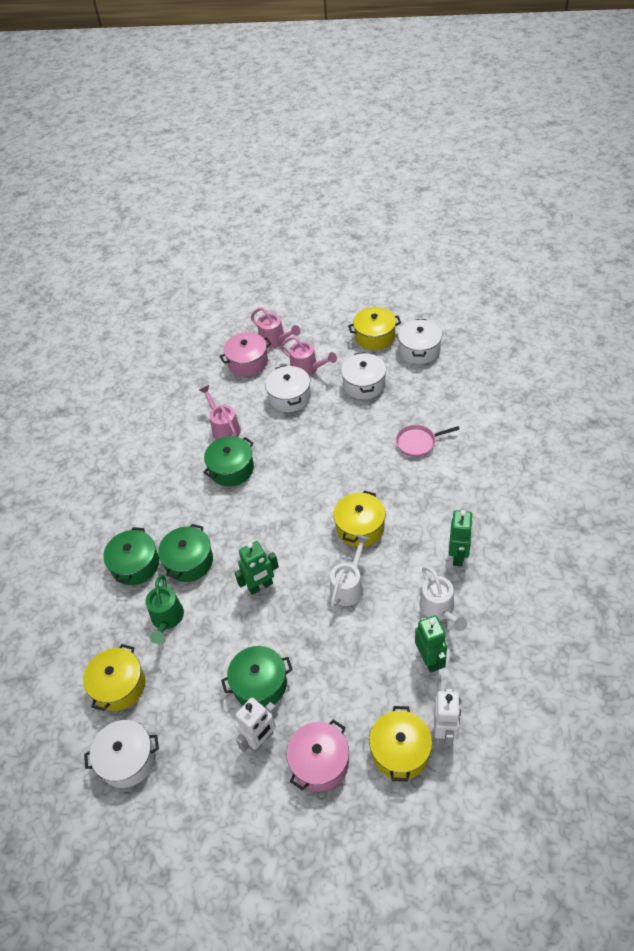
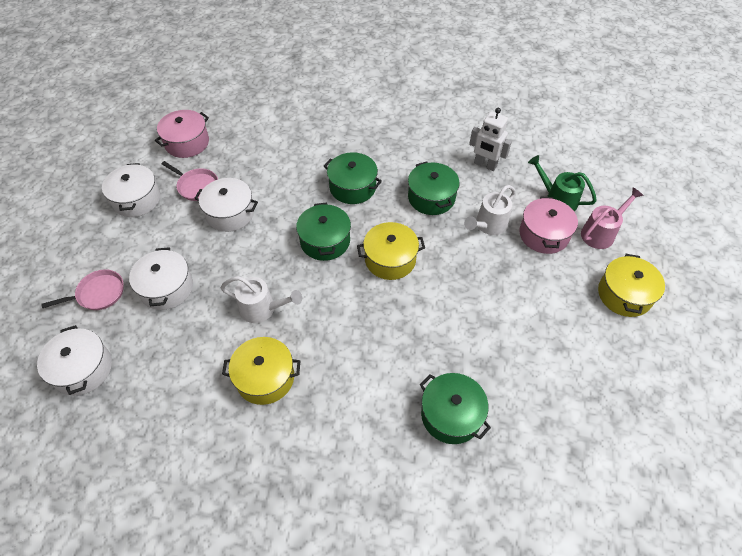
green robot: 3 -> 0
pink pan: 1 -> 2
pink watering can: 3 -> 1
white robot: 2 -> 1
yellow pot: 4 -> 3

